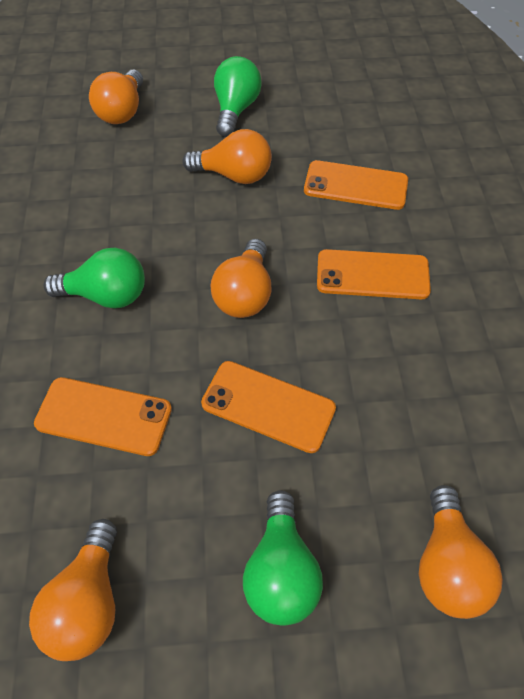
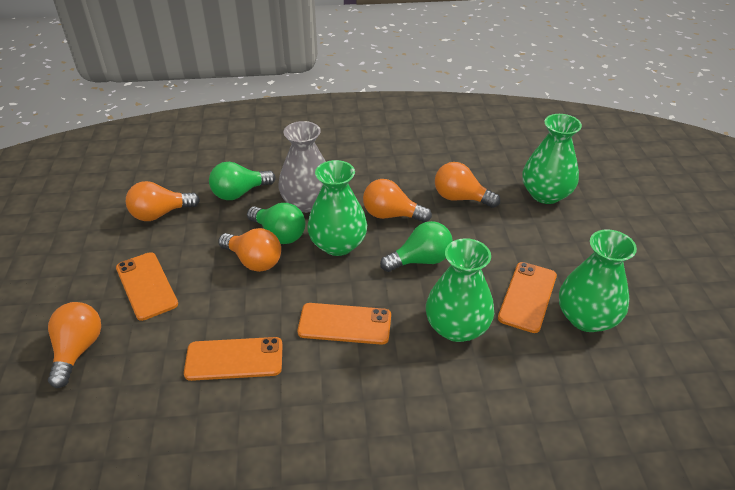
green vase: 0 -> 4
grey vase: 0 -> 1

